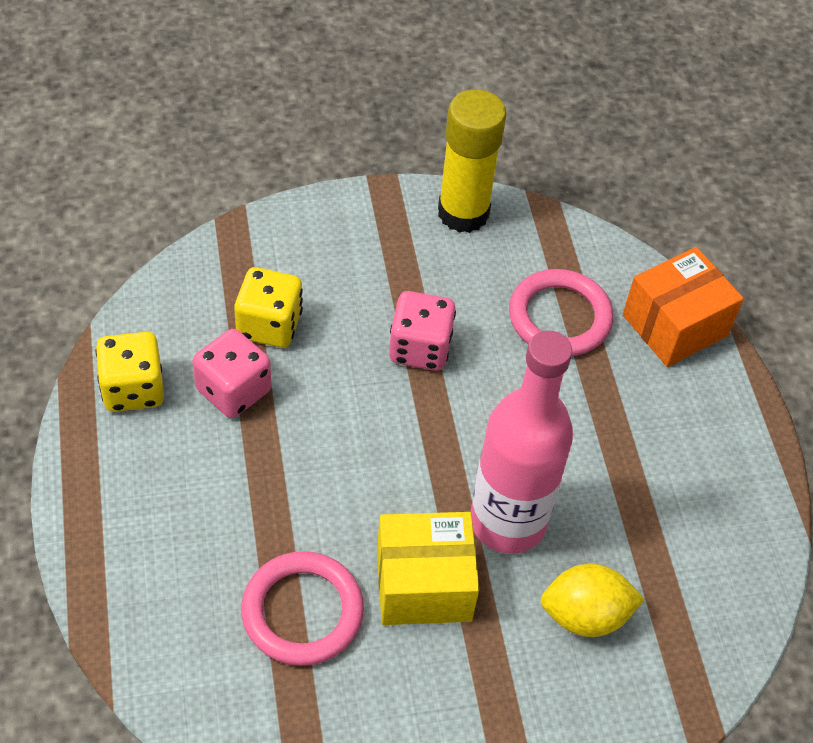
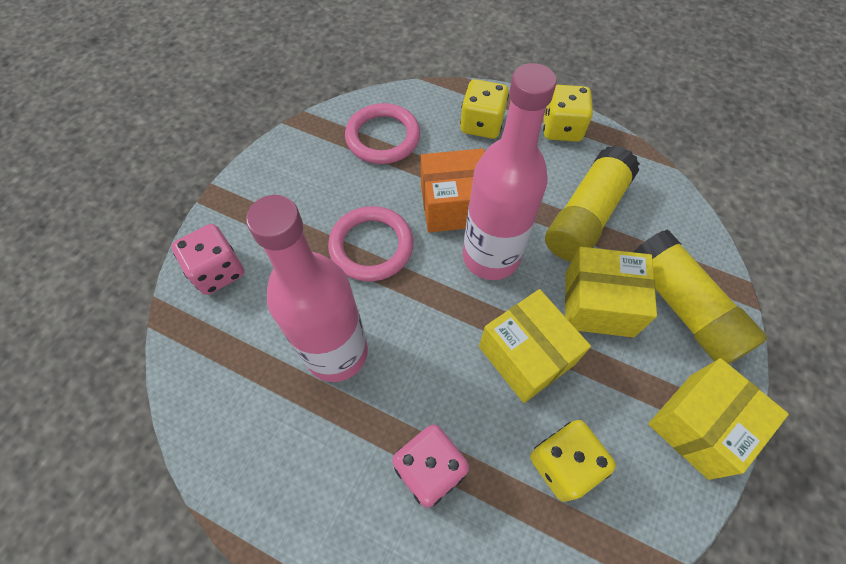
pink bottle: 1 -> 2
yellow box: 1 -> 3
yellow dice: 2 -> 3
yellow glue stick: 1 -> 2
yellow lemon: 1 -> 0

